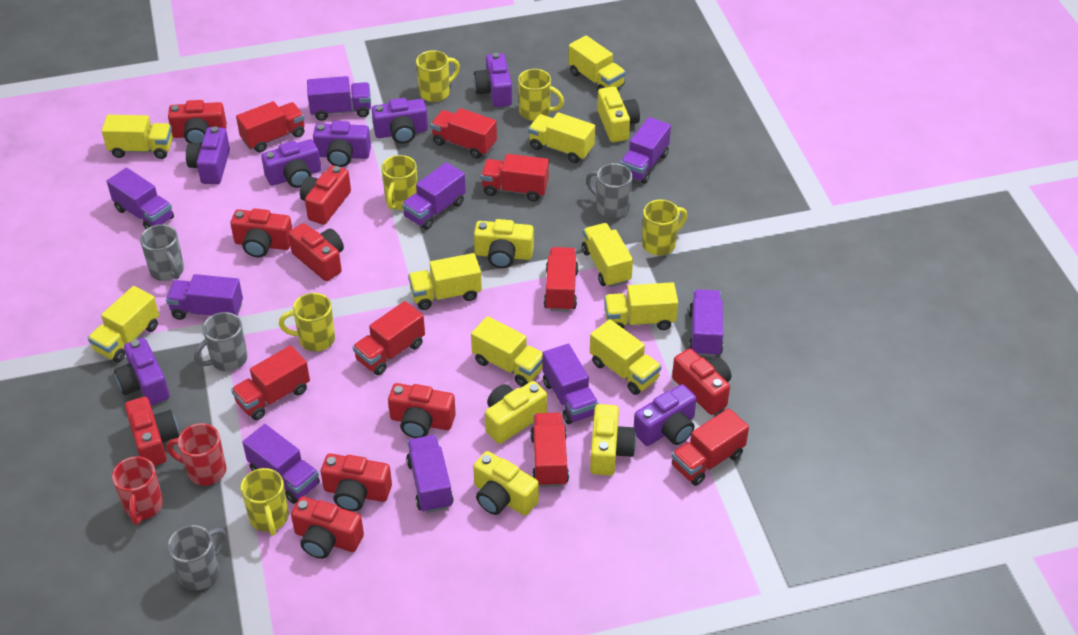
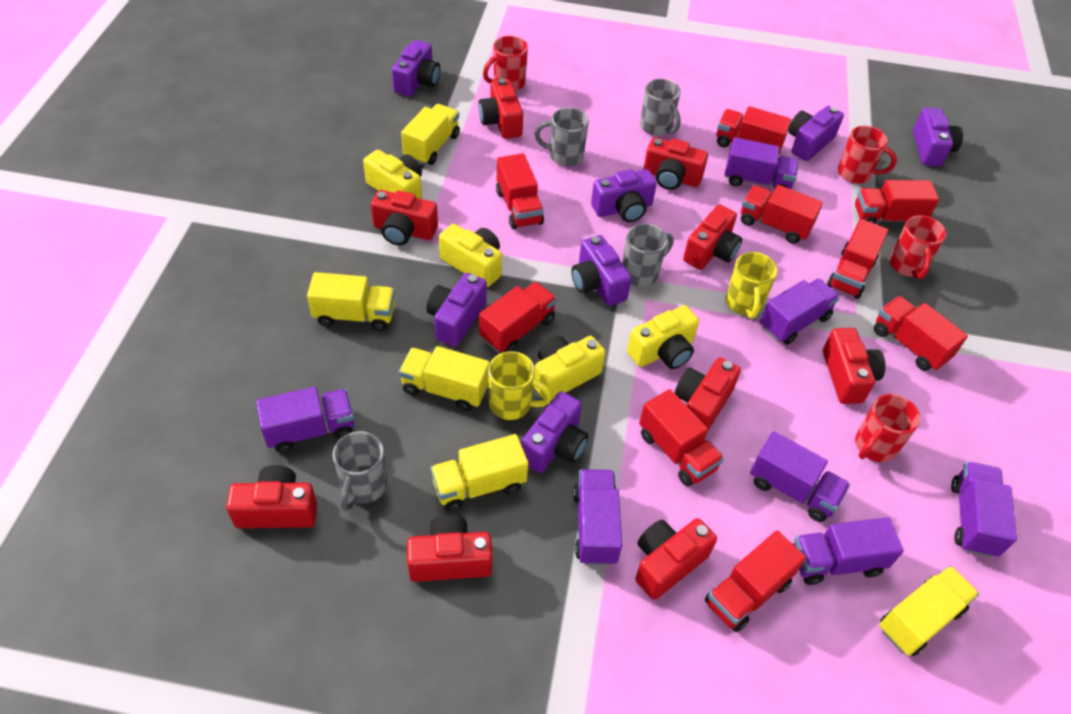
purple truck: 9 -> 7
red mug: 2 -> 4
red truck: 8 -> 9
yellow camera: 5 -> 4
yellow mug: 6 -> 2
yellow truck: 9 -> 5

